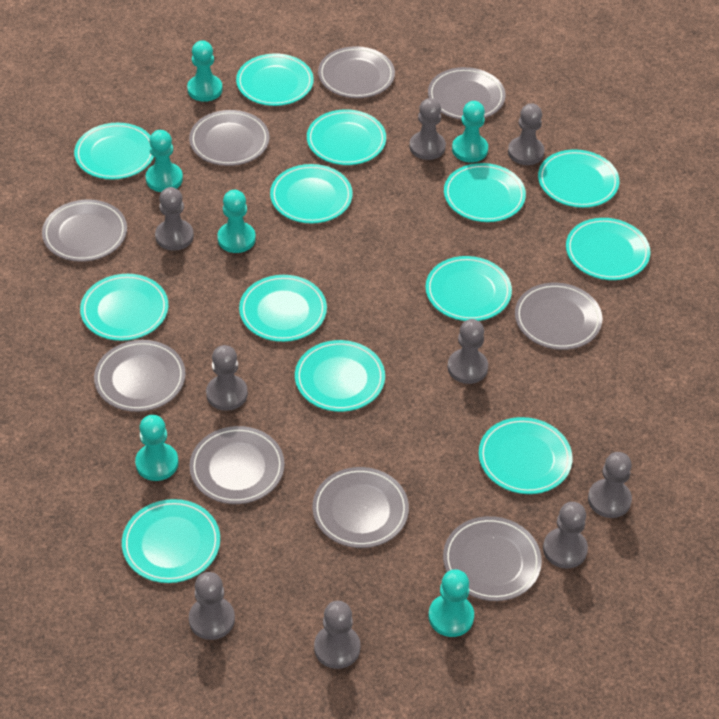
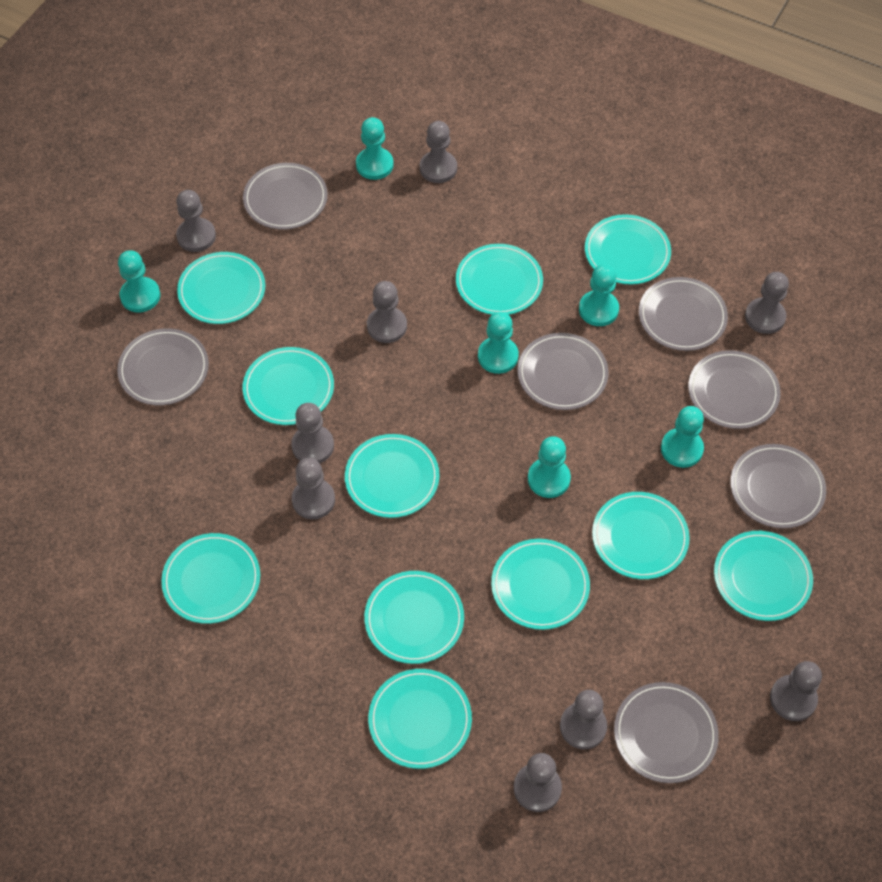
grey plate: 9 -> 7
turquoise plate: 13 -> 11

